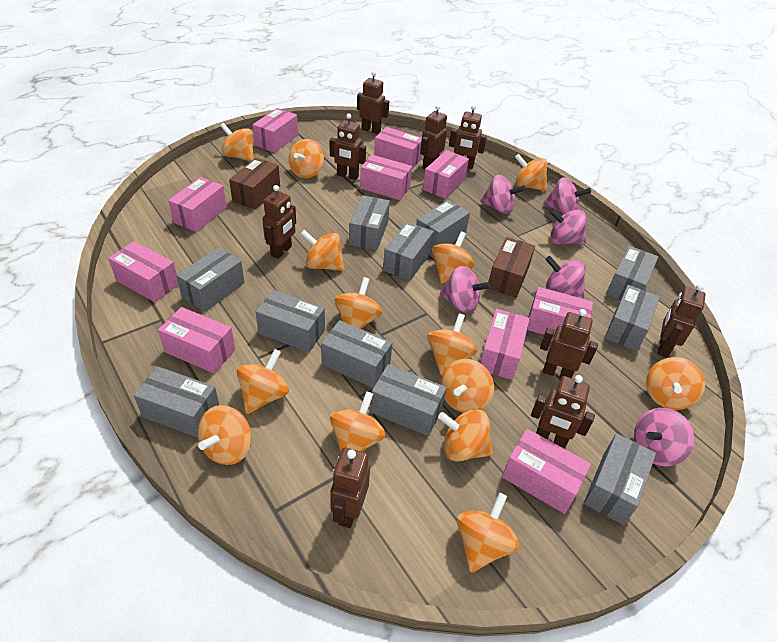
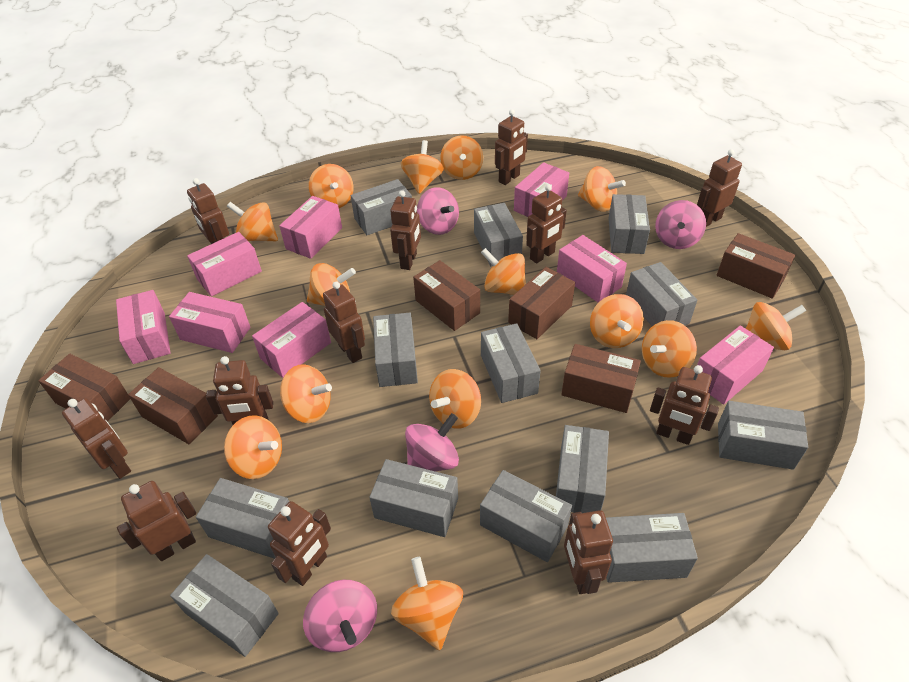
brown box: 2 -> 6
brown robot: 9 -> 12
grey box: 11 -> 13
pink box: 10 -> 8
pink spinning top: 6 -> 4

